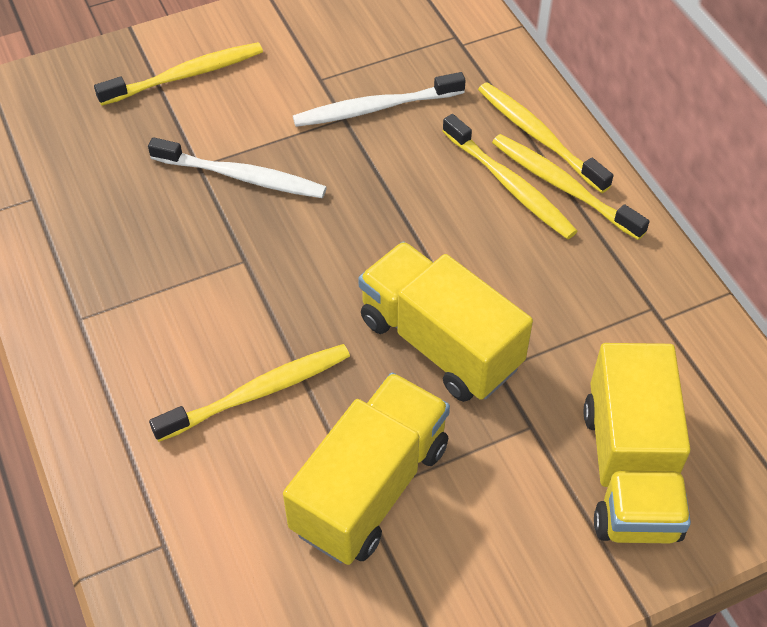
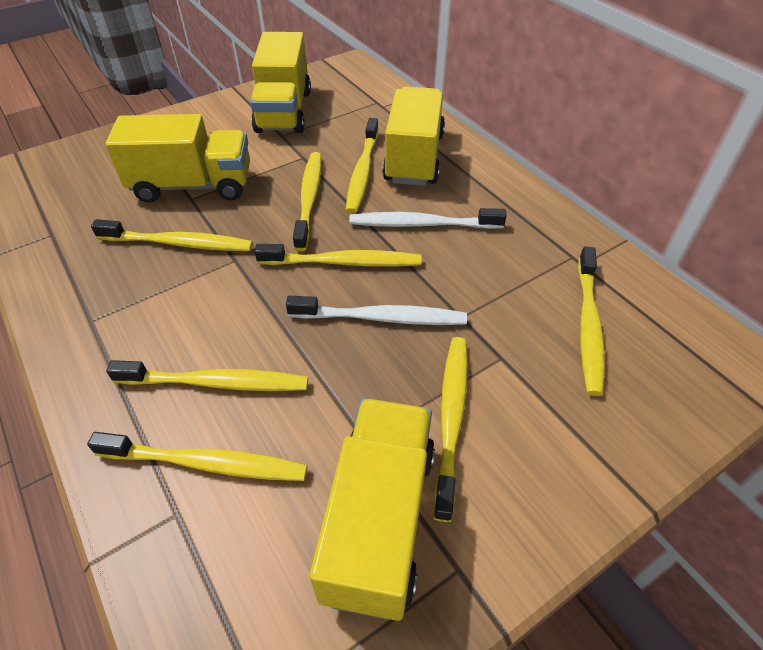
yellow toothbrush: 5 -> 8
yellow truck: 3 -> 4

